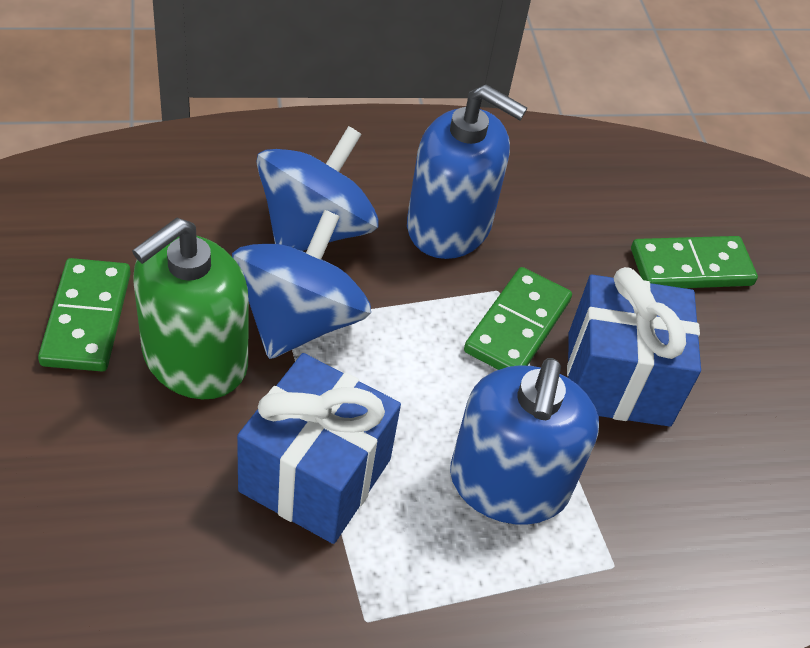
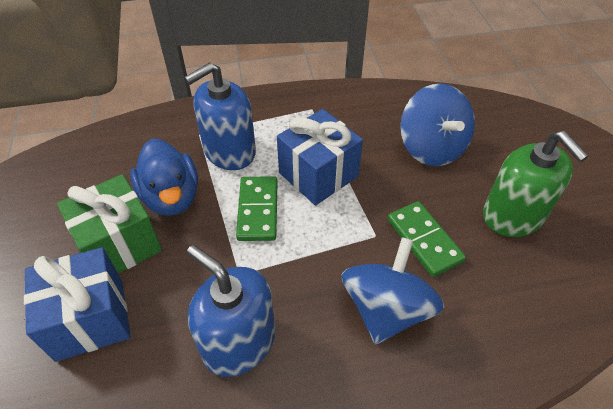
blue duck: 0 -> 1
green domino: 3 -> 2
green gift: 0 -> 1

